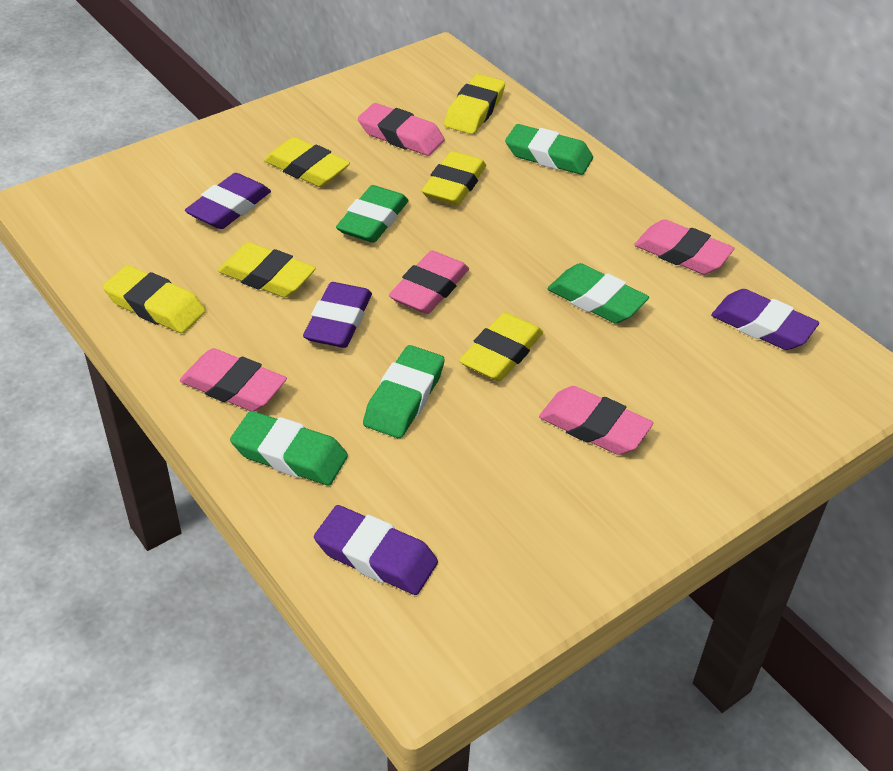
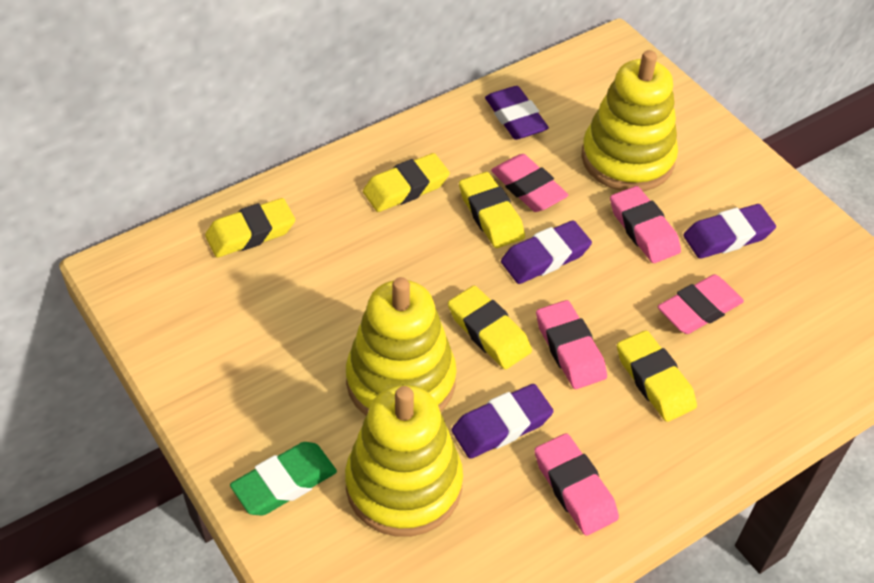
green eraser: 5 -> 1
yellow eraser: 6 -> 5
yellow stacking toy: 0 -> 3

